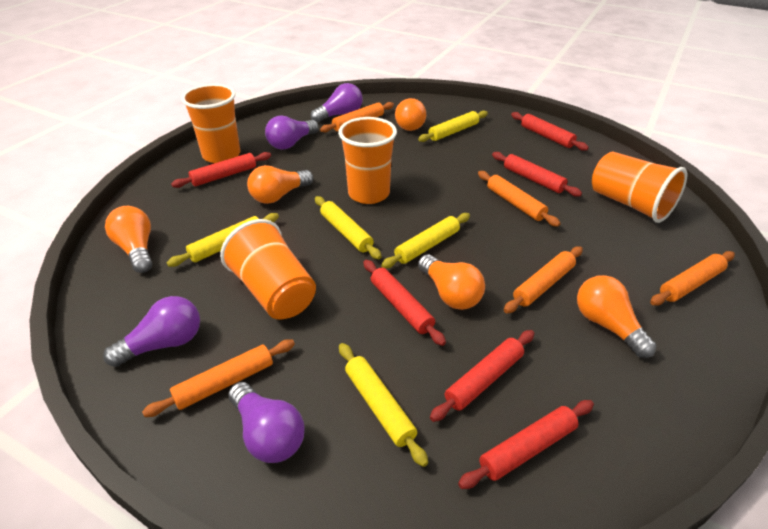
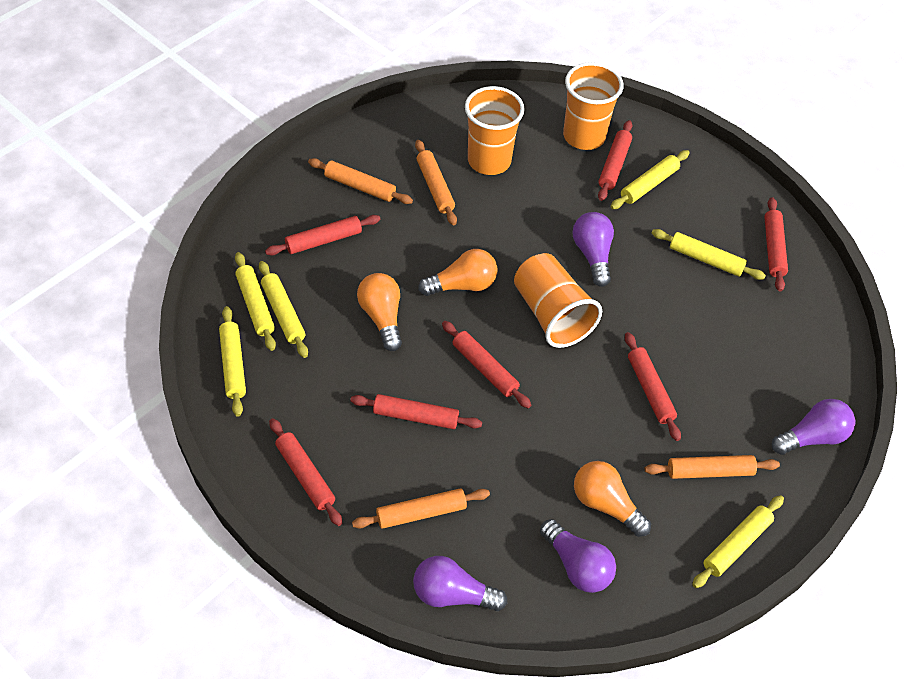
orange cup: 4 -> 3
orange light bulb: 5 -> 3
orange rolling pin: 5 -> 4
red rolling pin: 6 -> 7
yellow rolling pin: 5 -> 6

